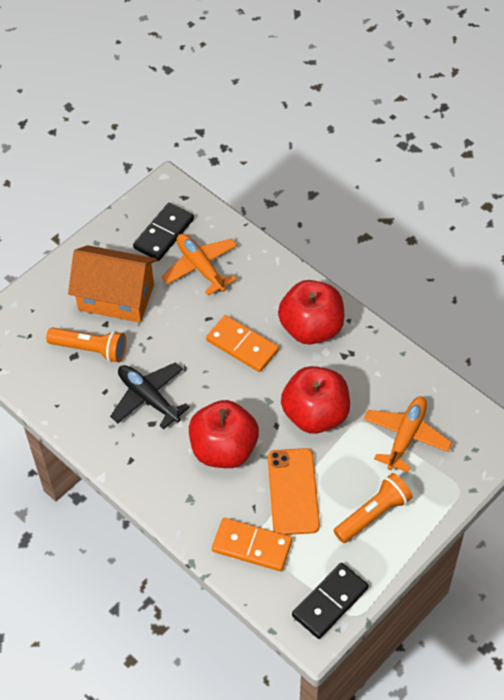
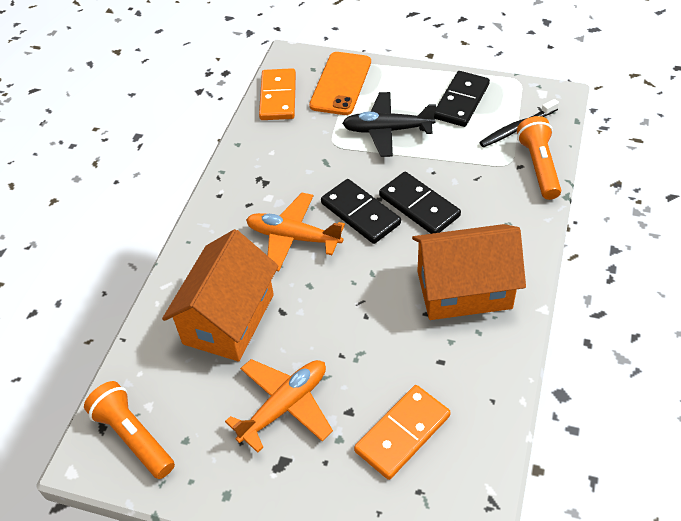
black domino: 2 -> 3
black toothbrush: 0 -> 1
orange house: 1 -> 2
red apple: 3 -> 0

